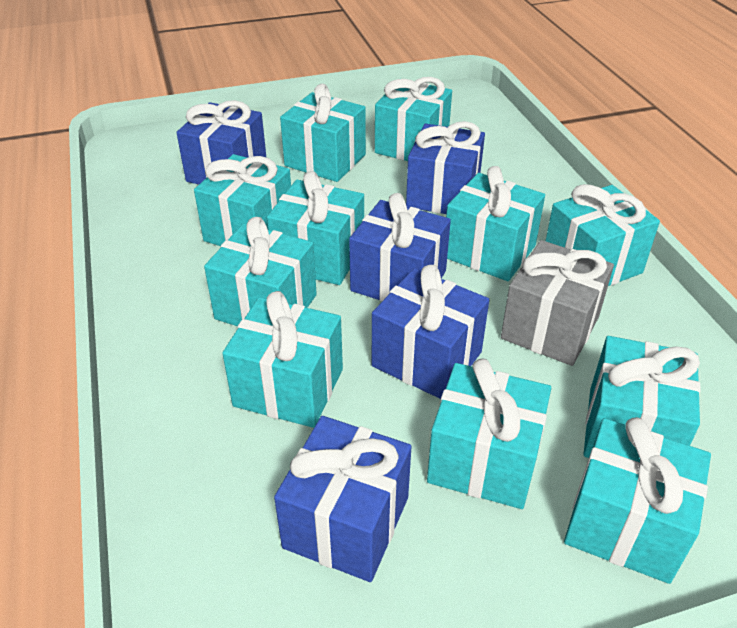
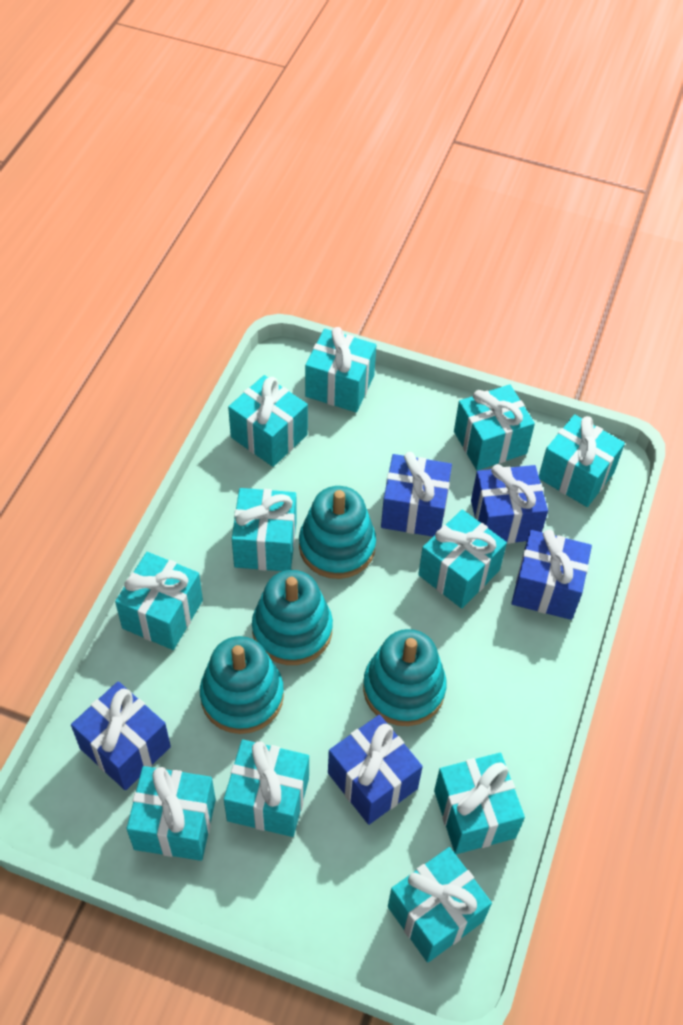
grey gift: 1 -> 0
turquoise stacking toy: 0 -> 4

